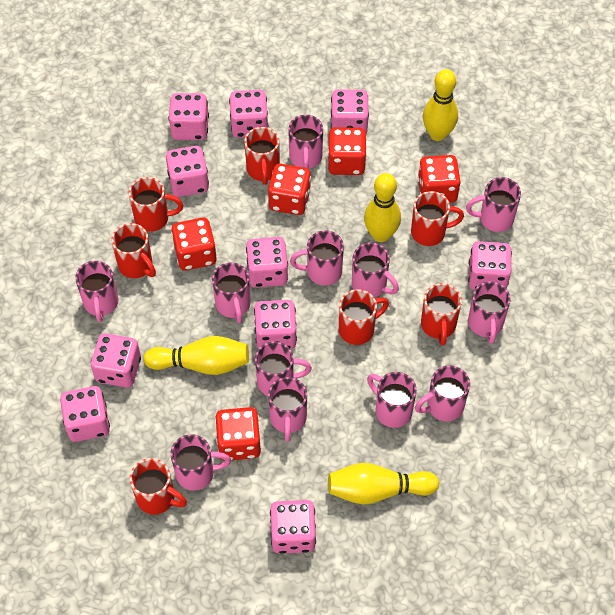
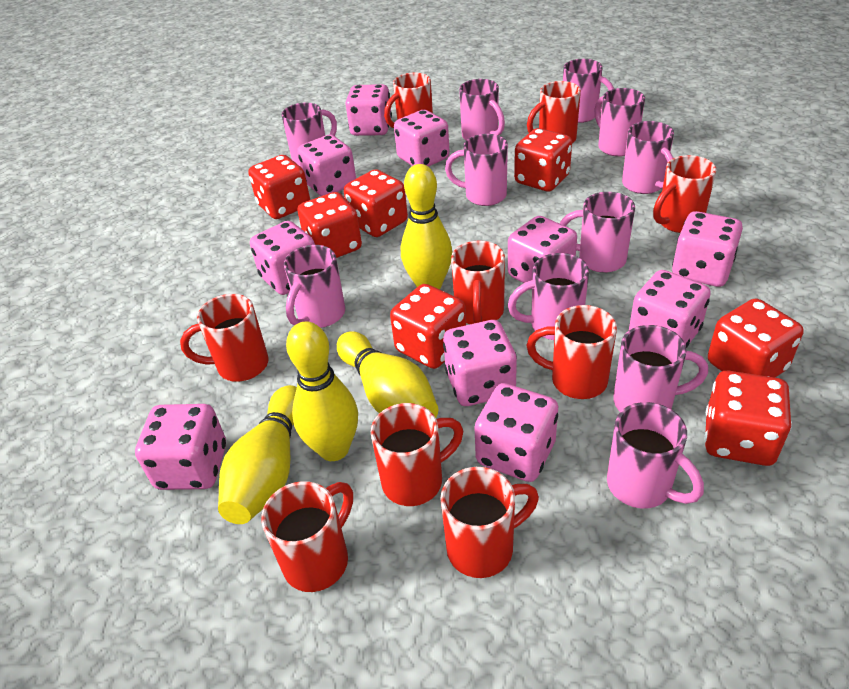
pink mug: 12 -> 11
red dice: 5 -> 7
red mug: 7 -> 9

